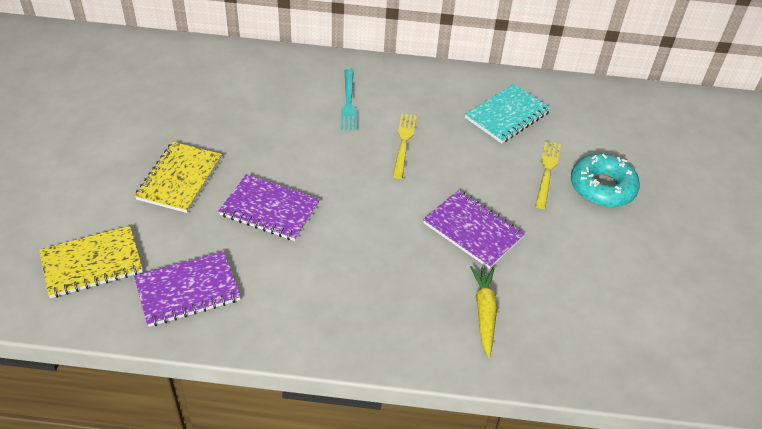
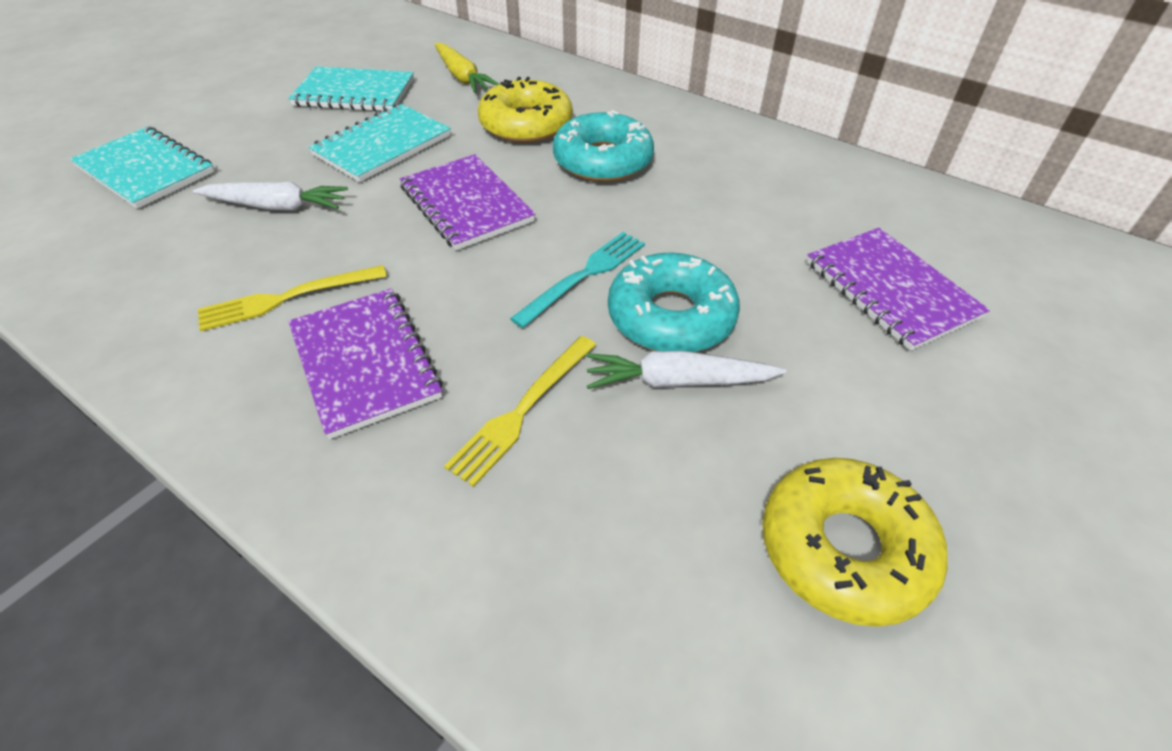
turquoise donut: 1 -> 2
turquoise notebook: 1 -> 3
white carrot: 0 -> 2
yellow donut: 0 -> 2
yellow notebook: 2 -> 0

